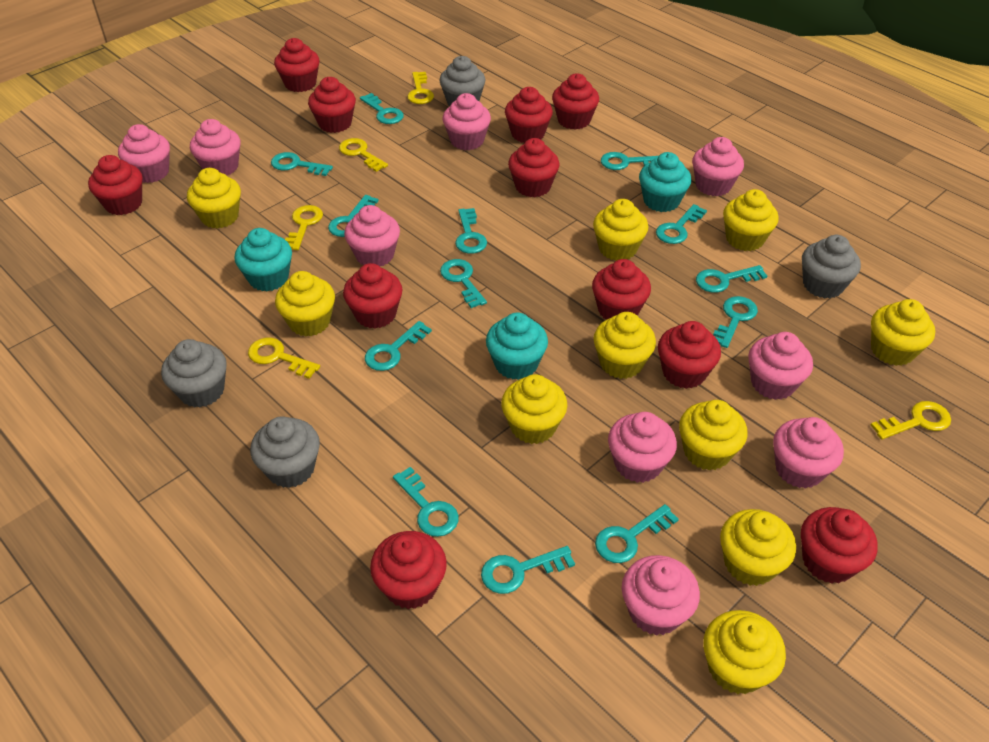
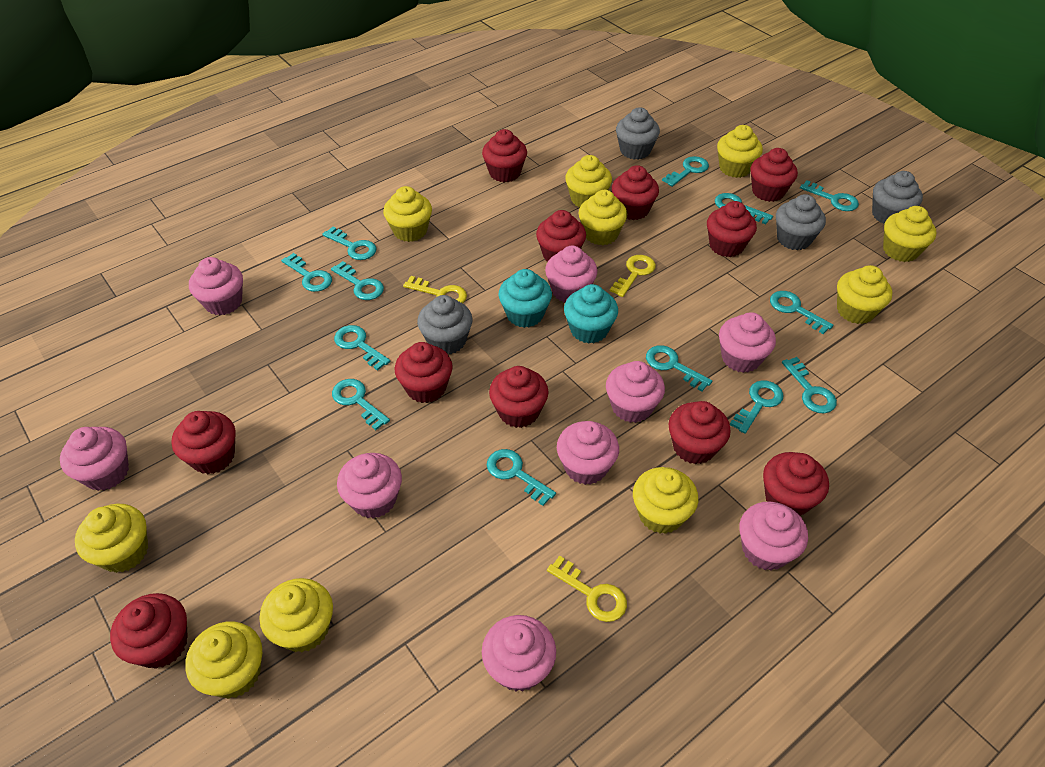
turquoise cupcake: 3 -> 2
yellow key: 5 -> 3

